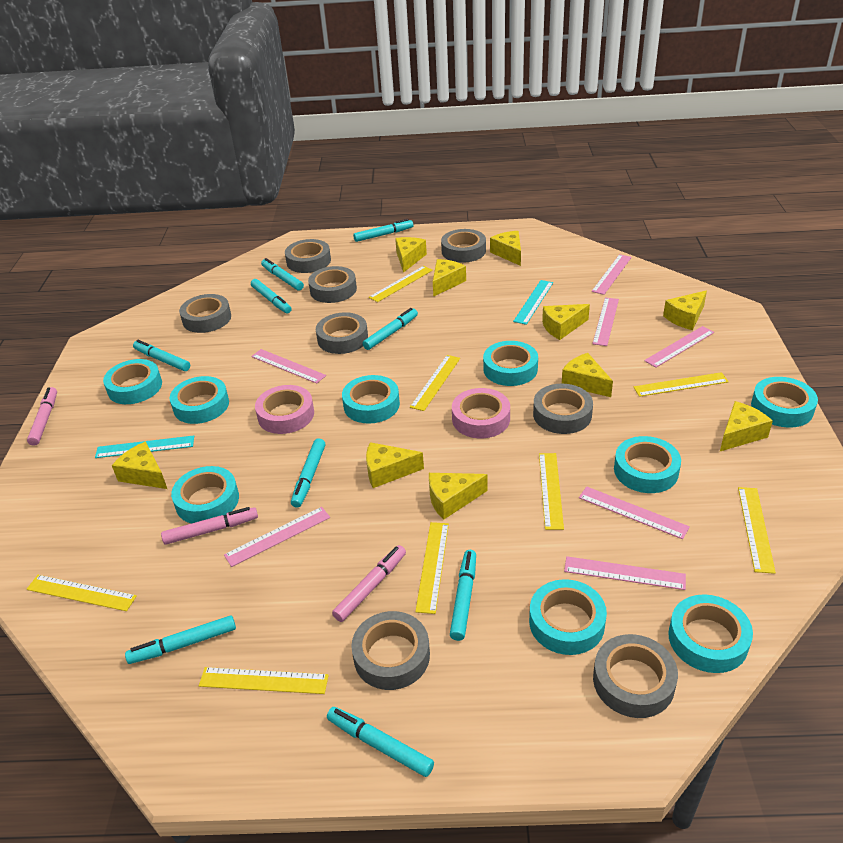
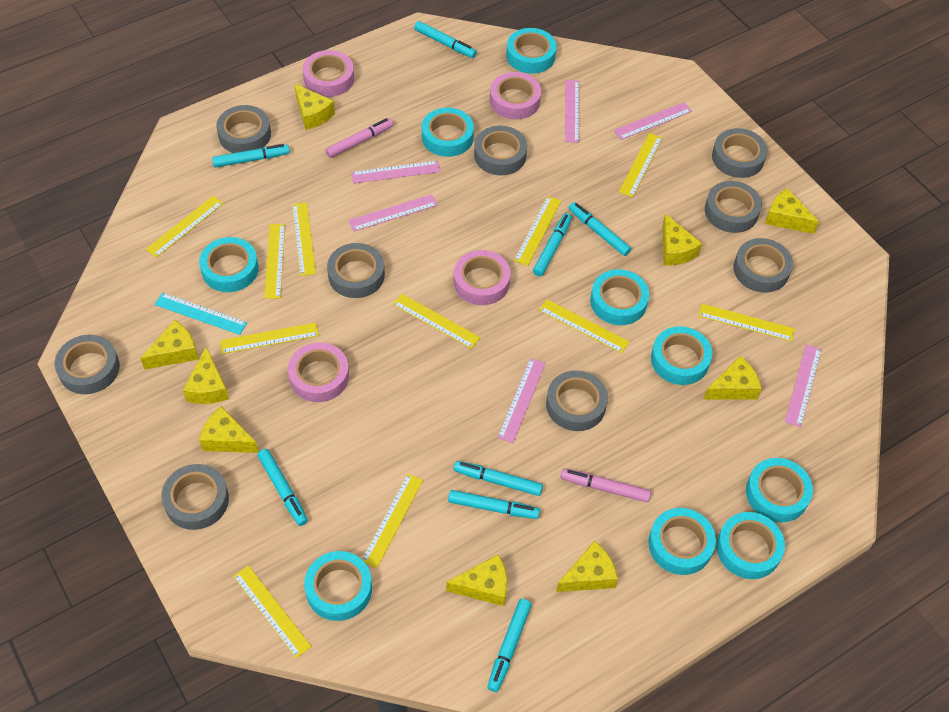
grey tape: 8 -> 9
pink marker: 3 -> 2
pink ruler: 7 -> 6
pink tape: 2 -> 4
turquoise marker: 9 -> 8
turquoise ruler: 2 -> 1
yellow cheese: 10 -> 9
yellow ruler: 8 -> 11

